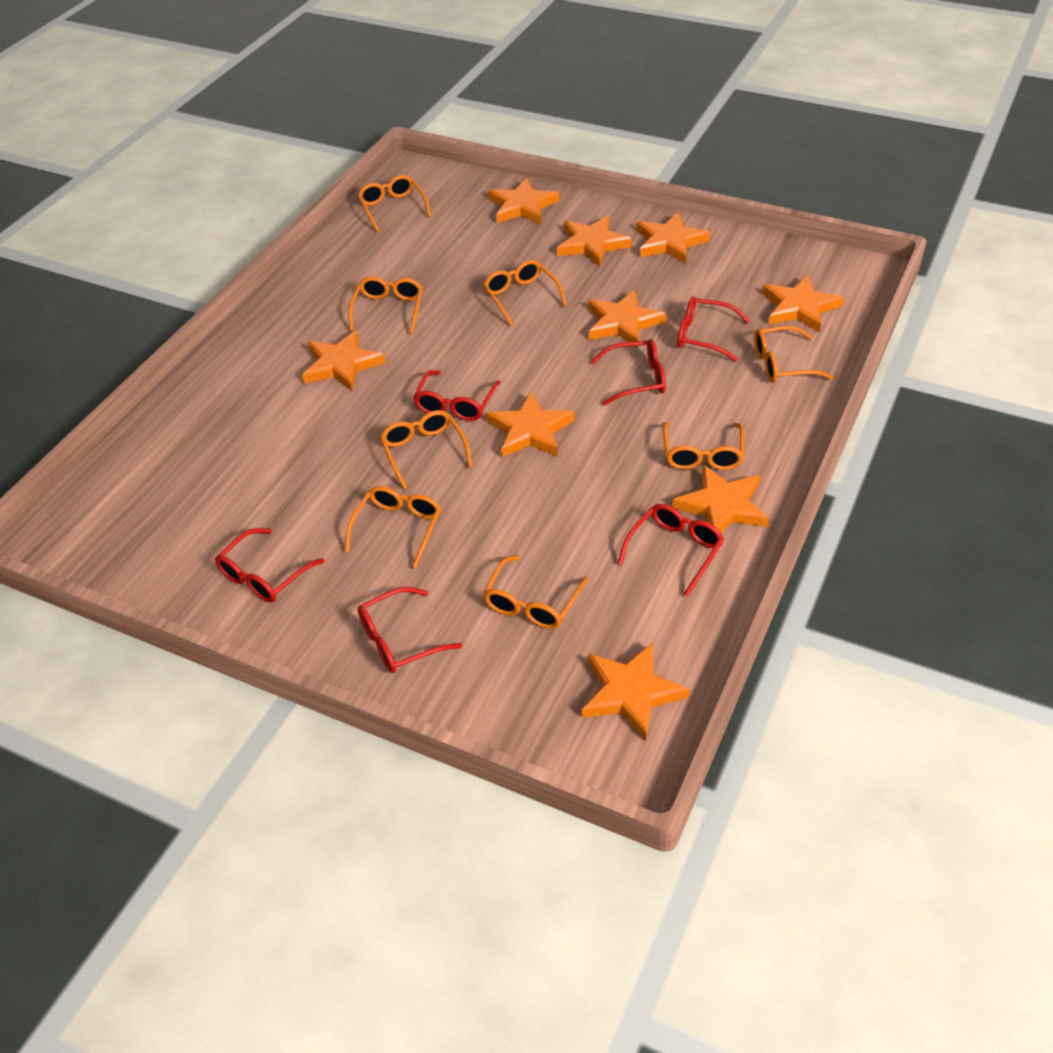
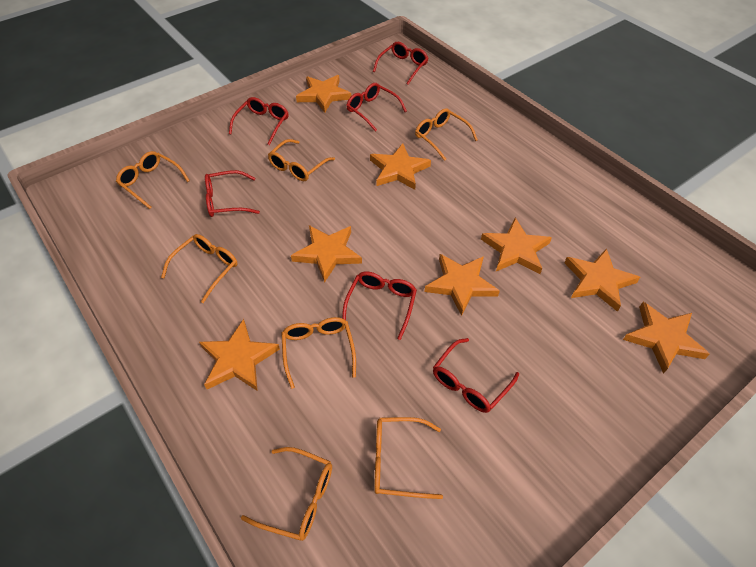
orange glasses: 8 -> 7
orange star: 9 -> 8

